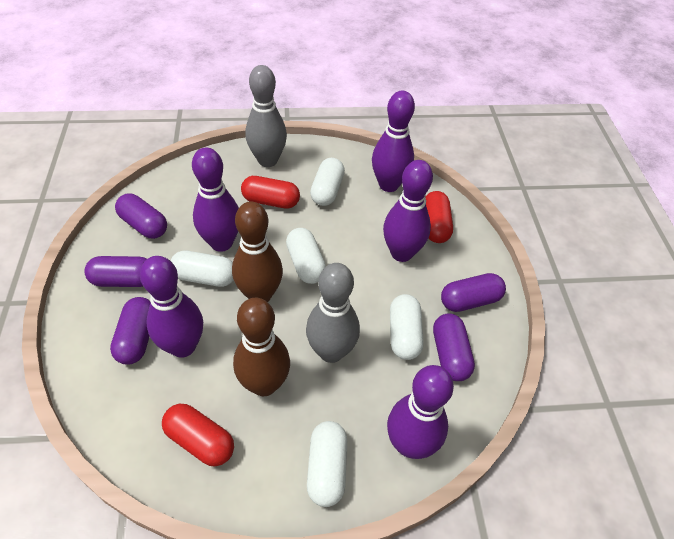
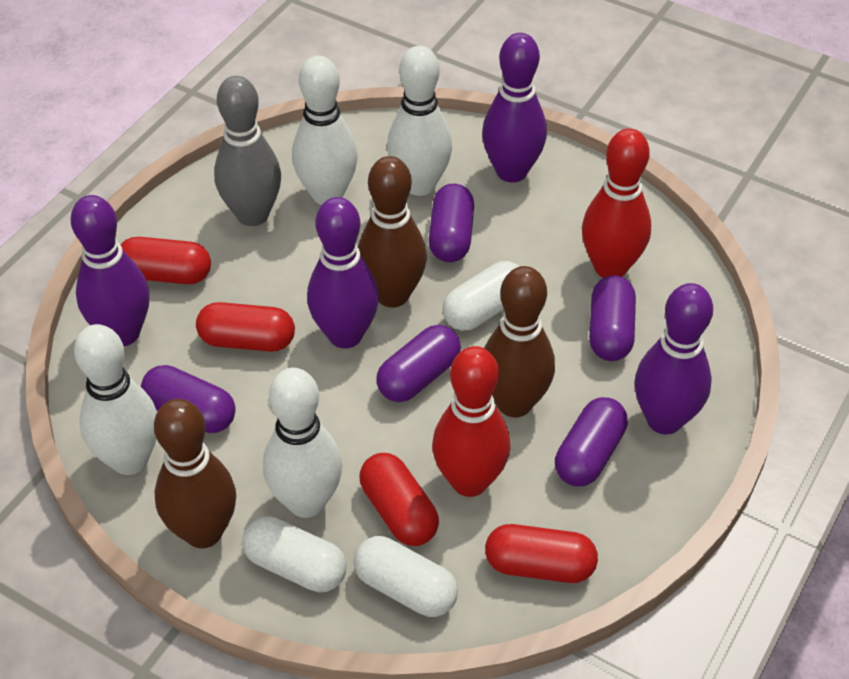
brown bowling pin: 2 -> 3
grey bowling pin: 2 -> 1
purple bowling pin: 5 -> 4
red bowling pin: 0 -> 2
red capsule: 3 -> 4
white bowling pin: 0 -> 4
white capsule: 5 -> 3

